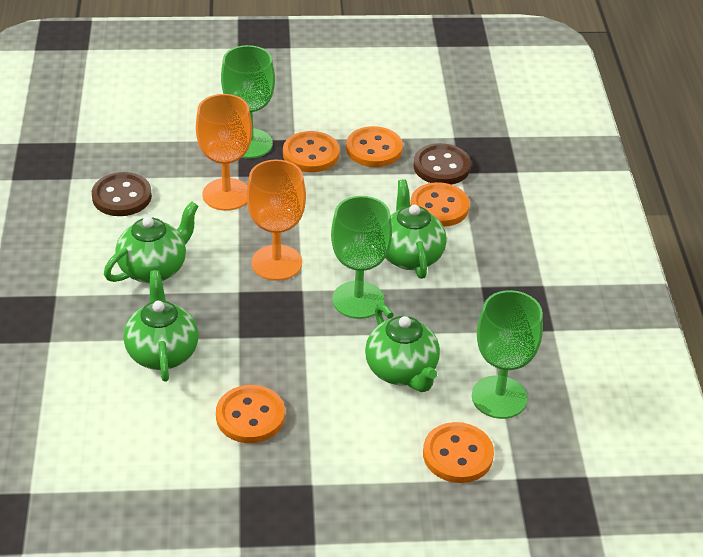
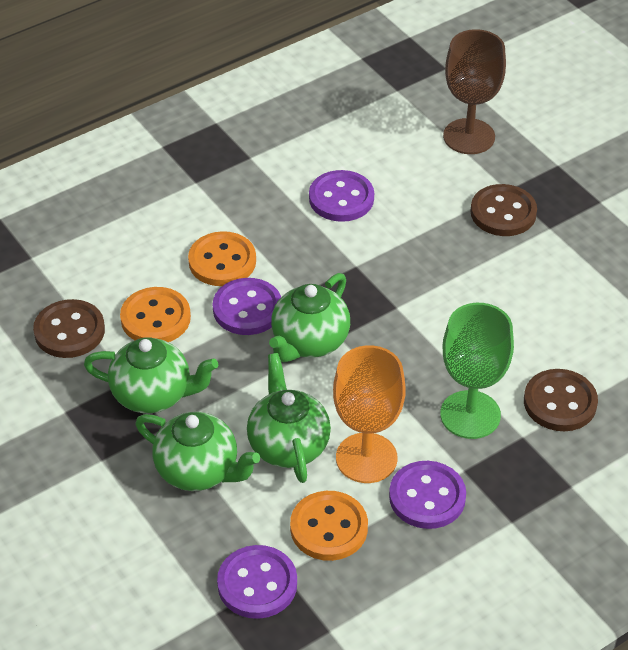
brown button: 2 -> 3
brown goblet: 0 -> 1
green goblet: 3 -> 1
orange button: 5 -> 3
orange goblet: 2 -> 1
purple button: 0 -> 4

